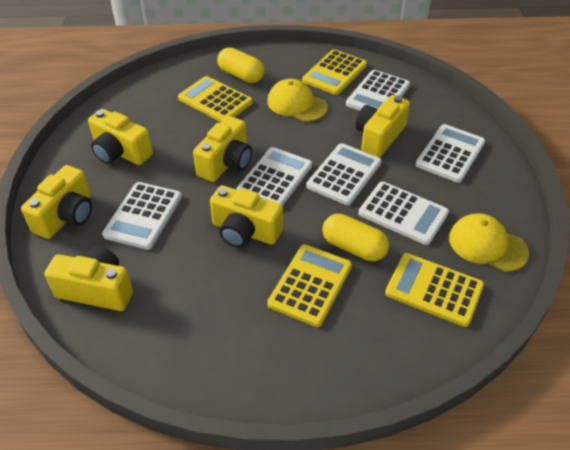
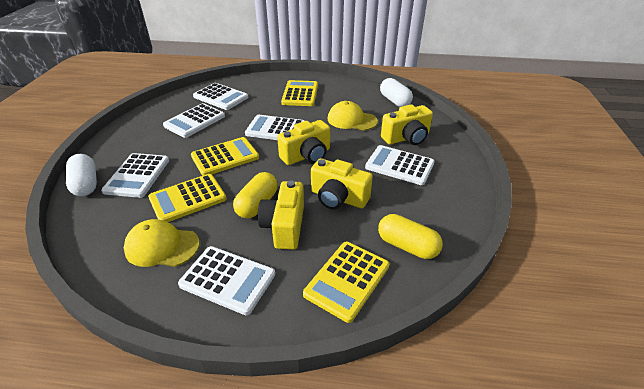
white capsule: 0 -> 2
yellow camera: 6 -> 4

